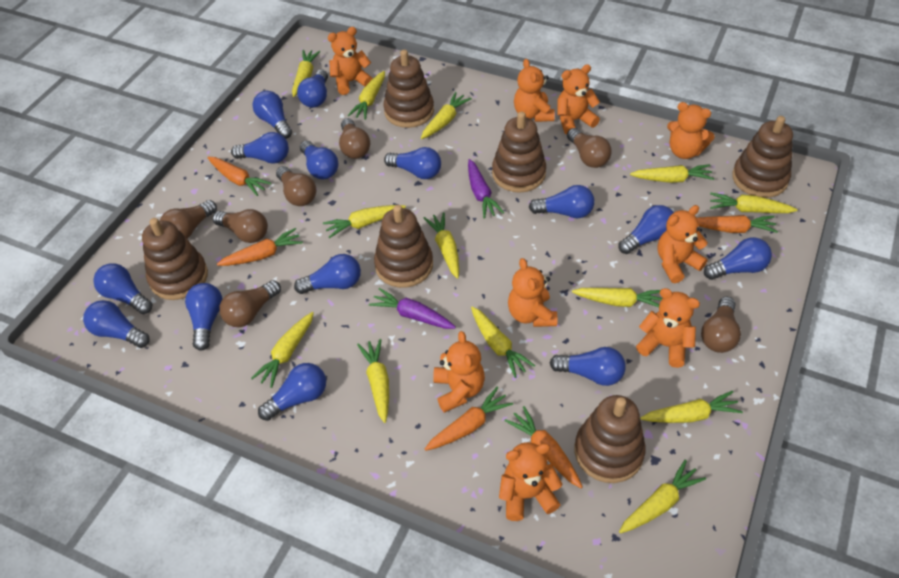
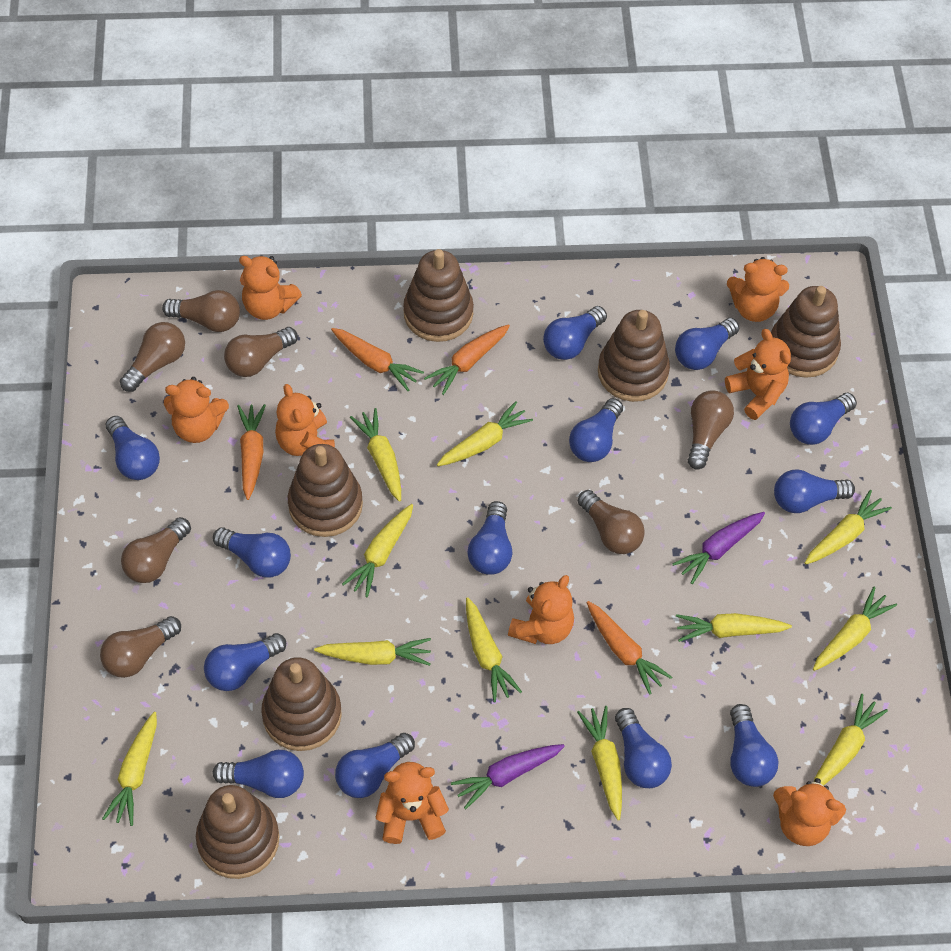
blue light bulb: 14 -> 13
orange carrot: 5 -> 4
orange teddy bear: 9 -> 8
yellow carrot: 13 -> 11

